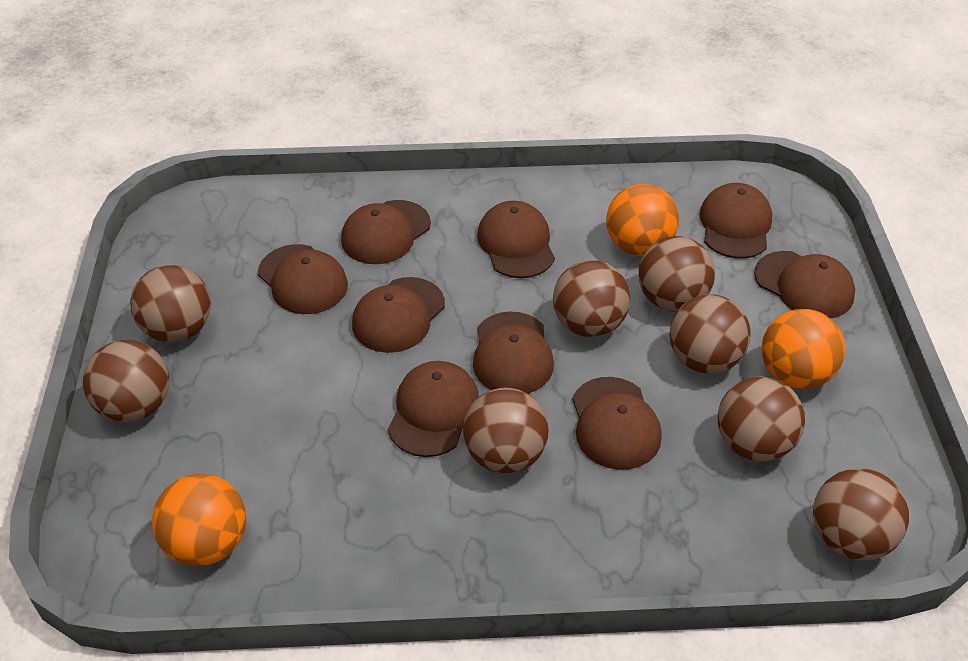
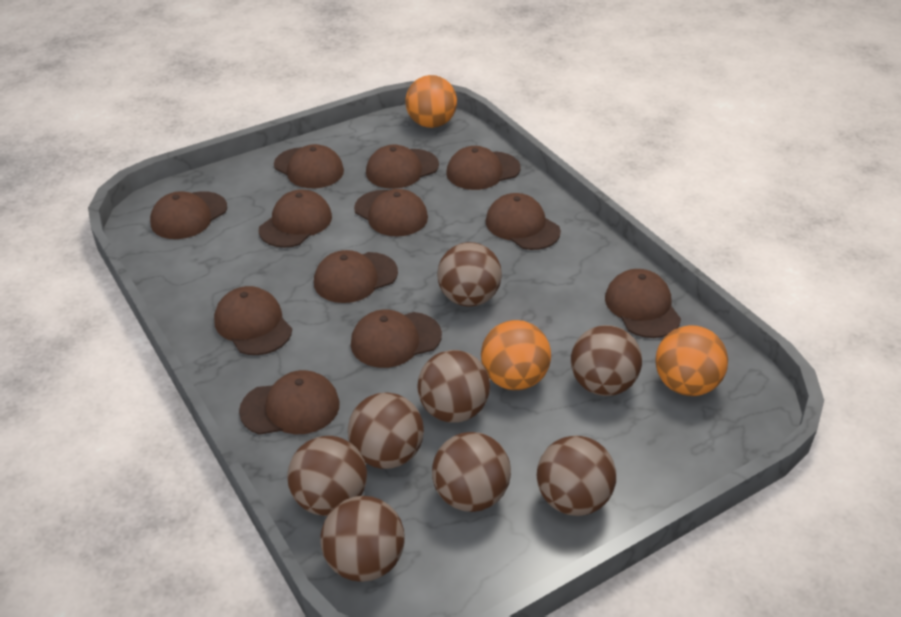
brown cap: 9 -> 12

